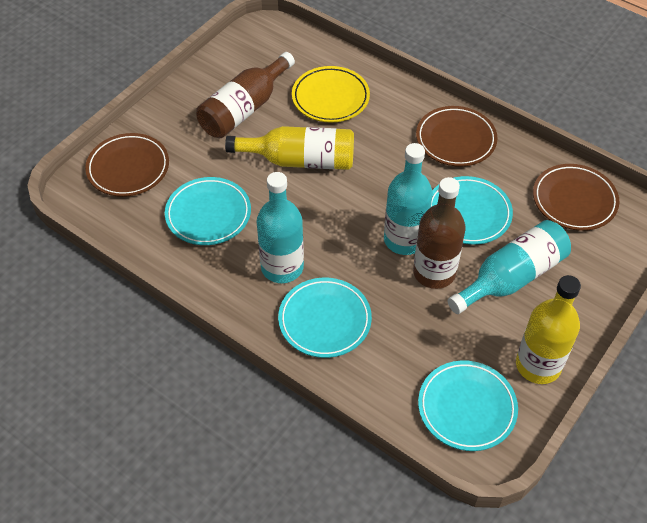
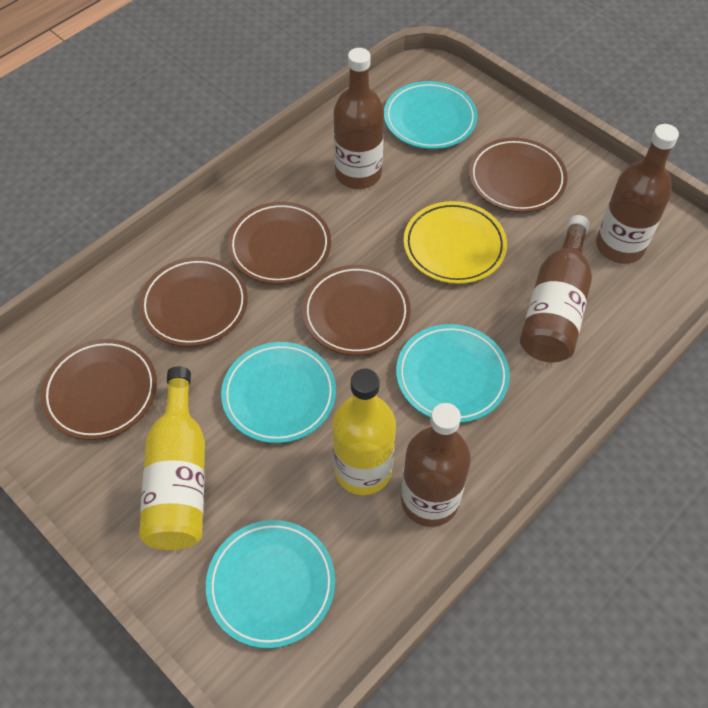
brown bottle: 2 -> 4
brown plate: 3 -> 5
turquoise bottle: 3 -> 0

